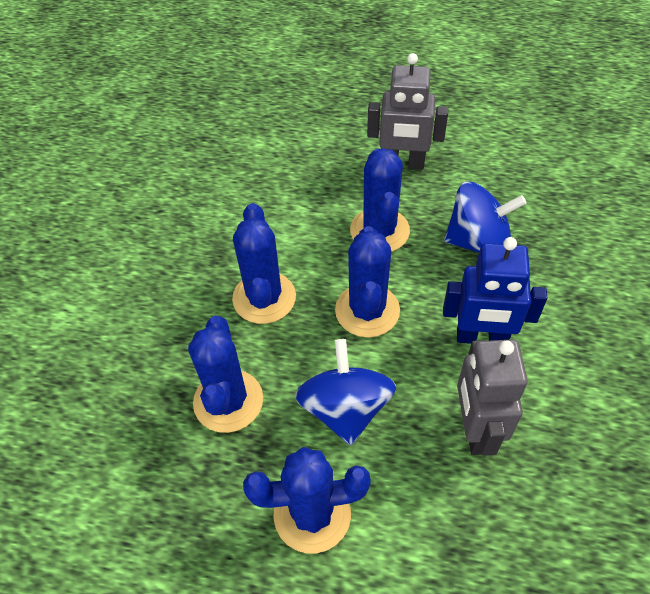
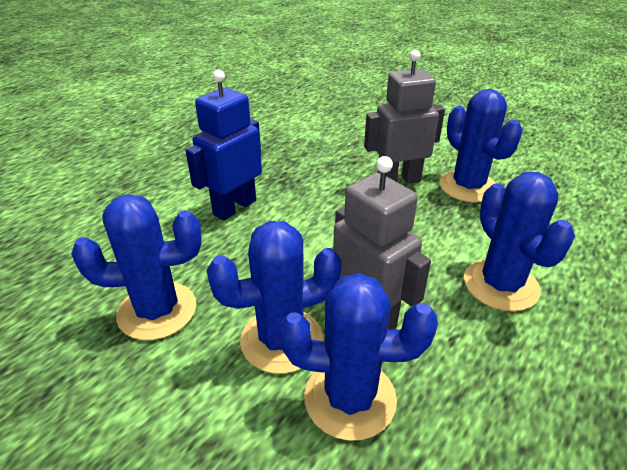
blue spinning top: 2 -> 0

